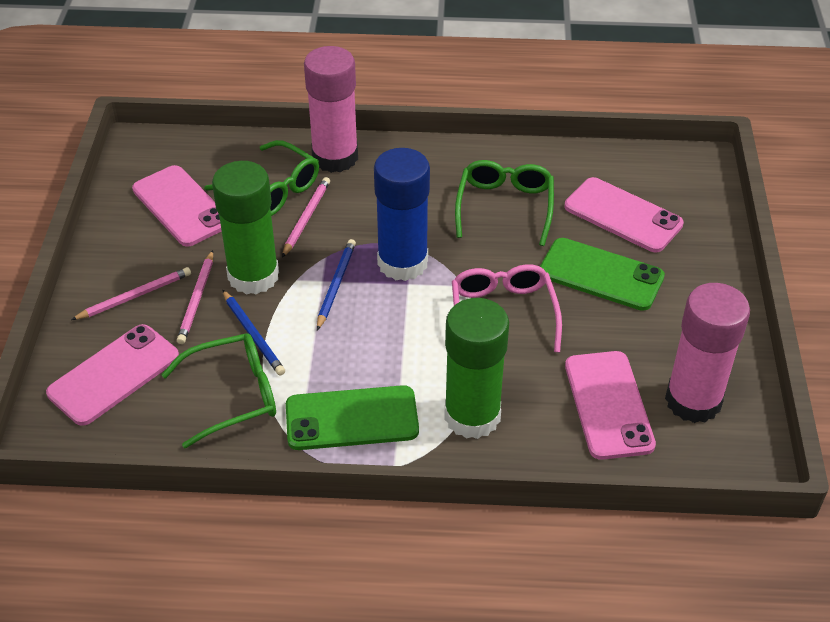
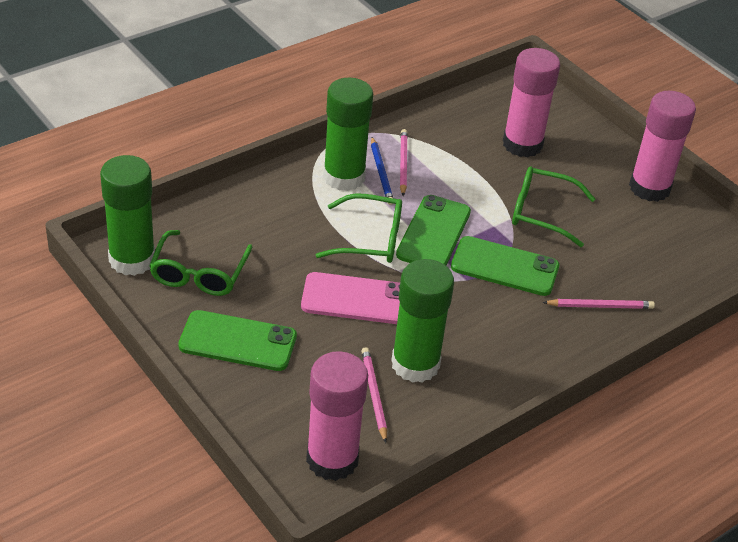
blue glue stick: 1 -> 0
blue pencil: 2 -> 1
green glue stick: 2 -> 3
green phone: 2 -> 3
pink glasses: 1 -> 0
pink glue stick: 2 -> 3
pink phone: 4 -> 1

